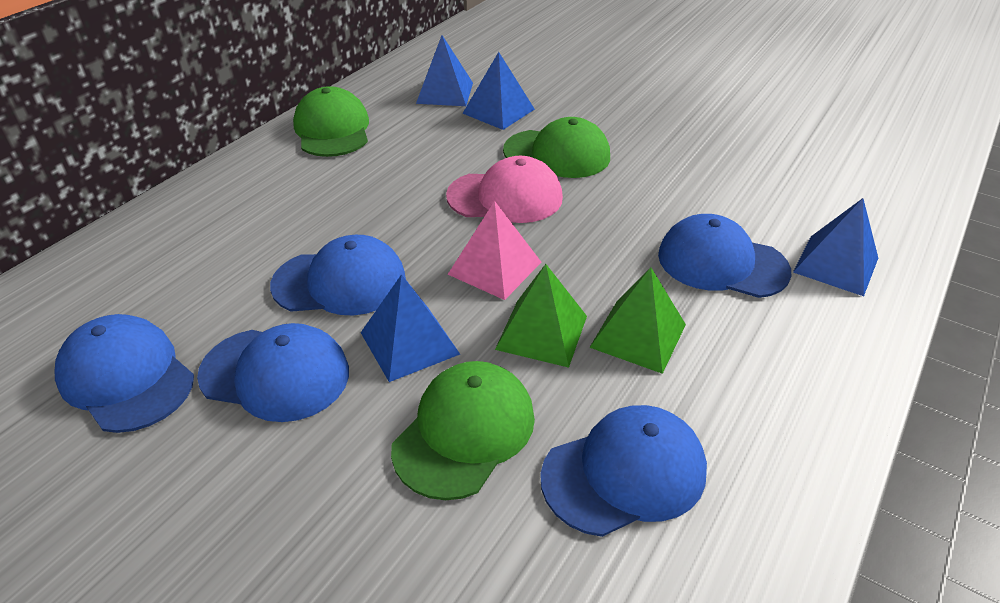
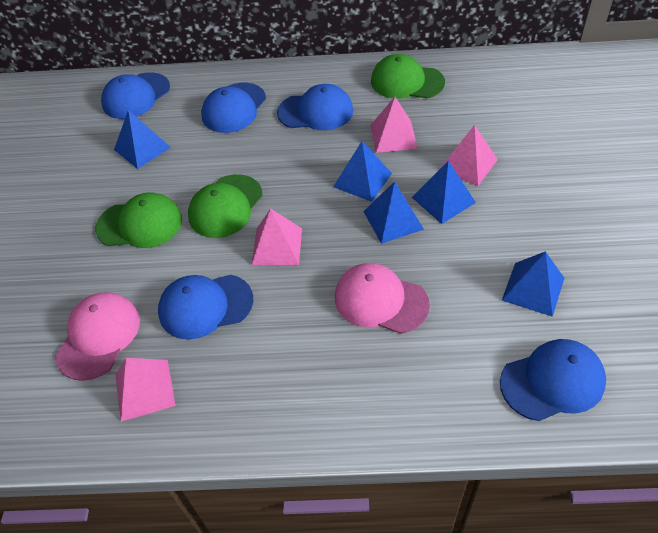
blue pyramid: 4 -> 5
green pyramid: 2 -> 0
pink cap: 1 -> 2
pink pyramid: 1 -> 4

